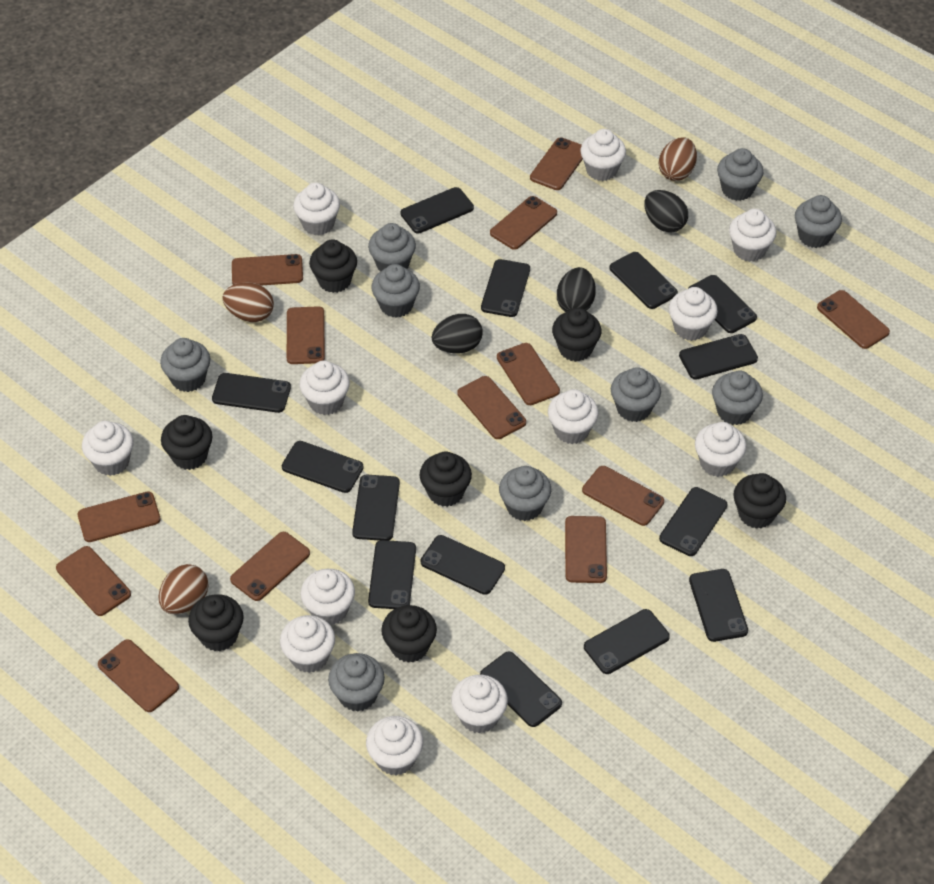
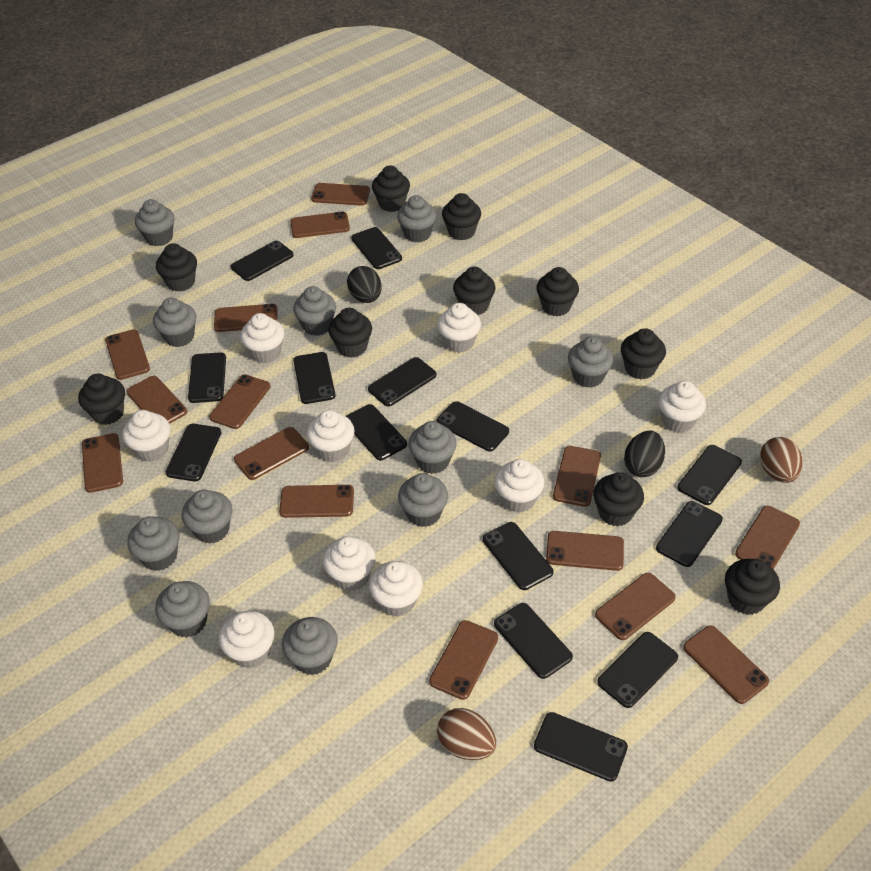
black cupcake: 7 -> 10
black egg: 3 -> 2
brown egg: 3 -> 2
brown phone: 13 -> 15
grey cupcake: 9 -> 11
white cupcake: 12 -> 9

